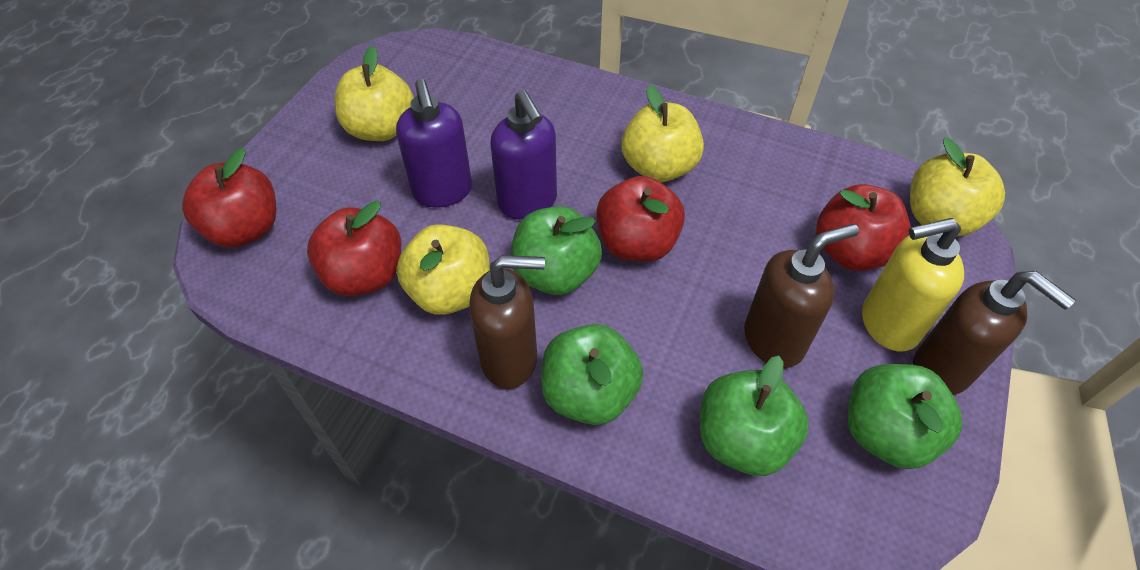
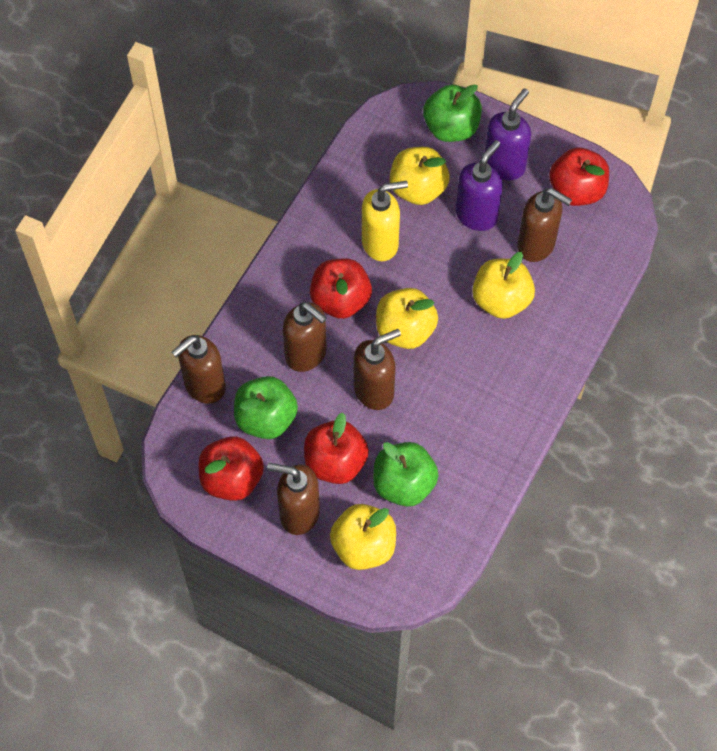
brown soap dispenser: 3 -> 5
green apple: 4 -> 3

